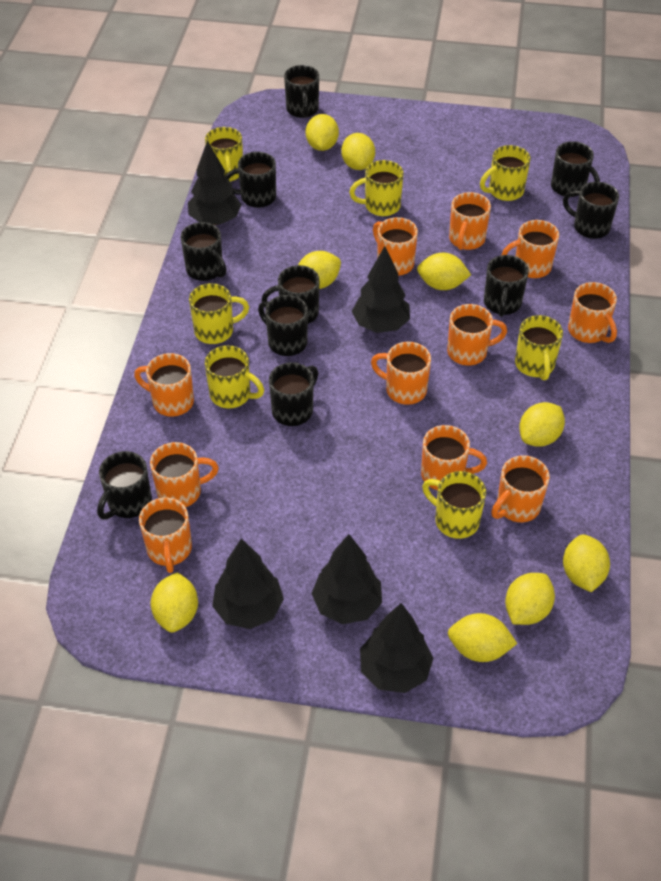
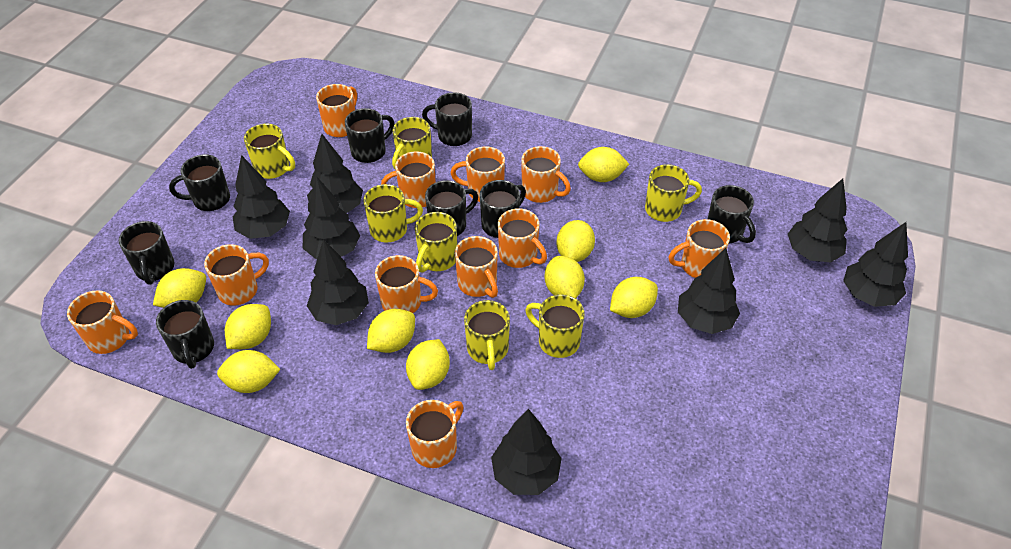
black mug: 10 -> 8
black tree: 5 -> 8

